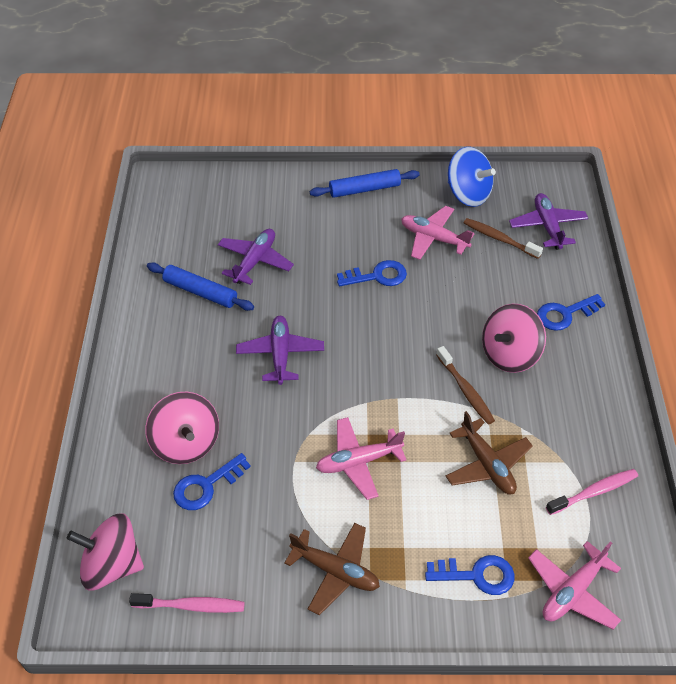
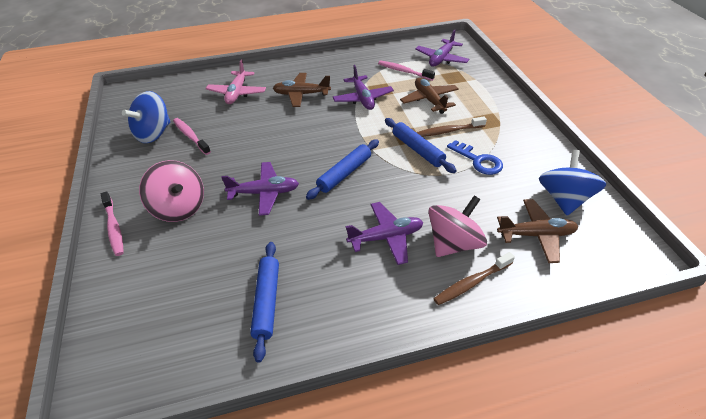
blue key: 4 -> 1
blue rolling pin: 2 -> 3
blue spinning top: 1 -> 2
brown plane: 2 -> 3
pink plane: 3 -> 1
pink spinning top: 3 -> 2
pink toothbrush: 2 -> 3
purple plane: 3 -> 4

